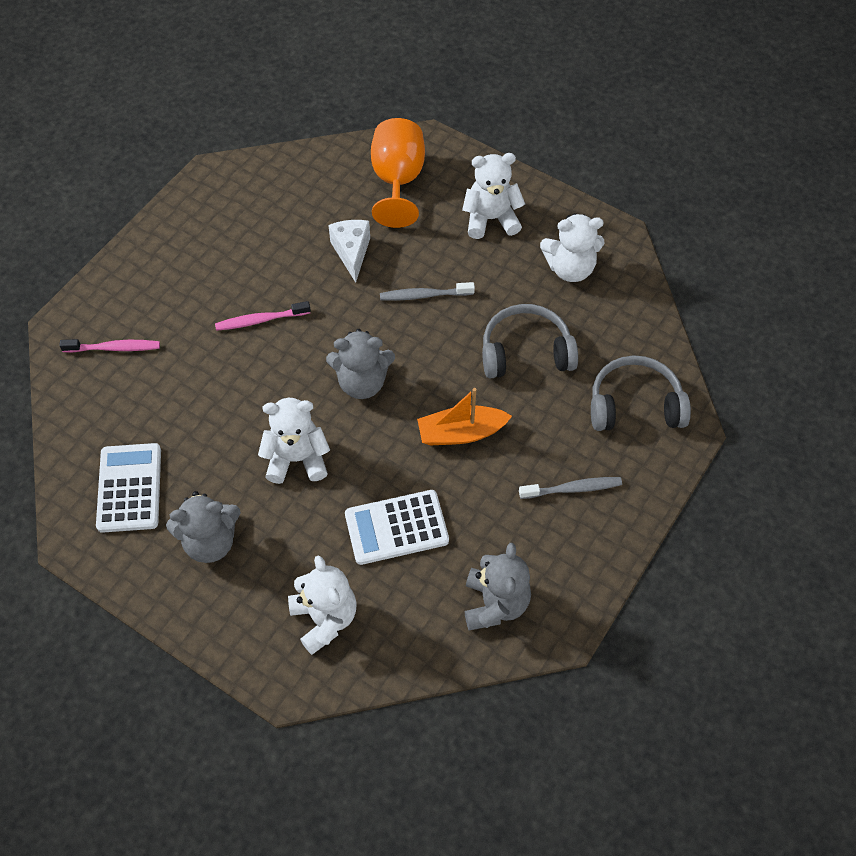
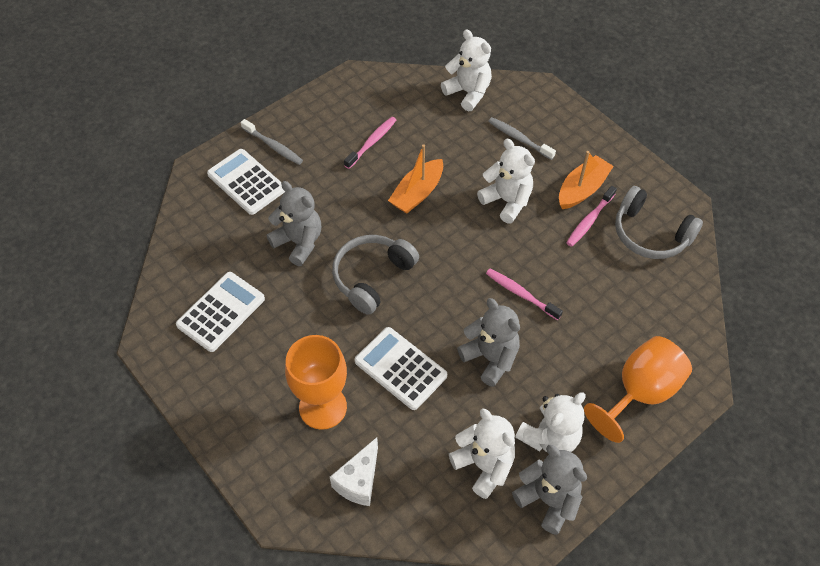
orange boat: 1 -> 2
orange goblet: 1 -> 2
pink toothbrush: 2 -> 3
white calculator: 2 -> 3

